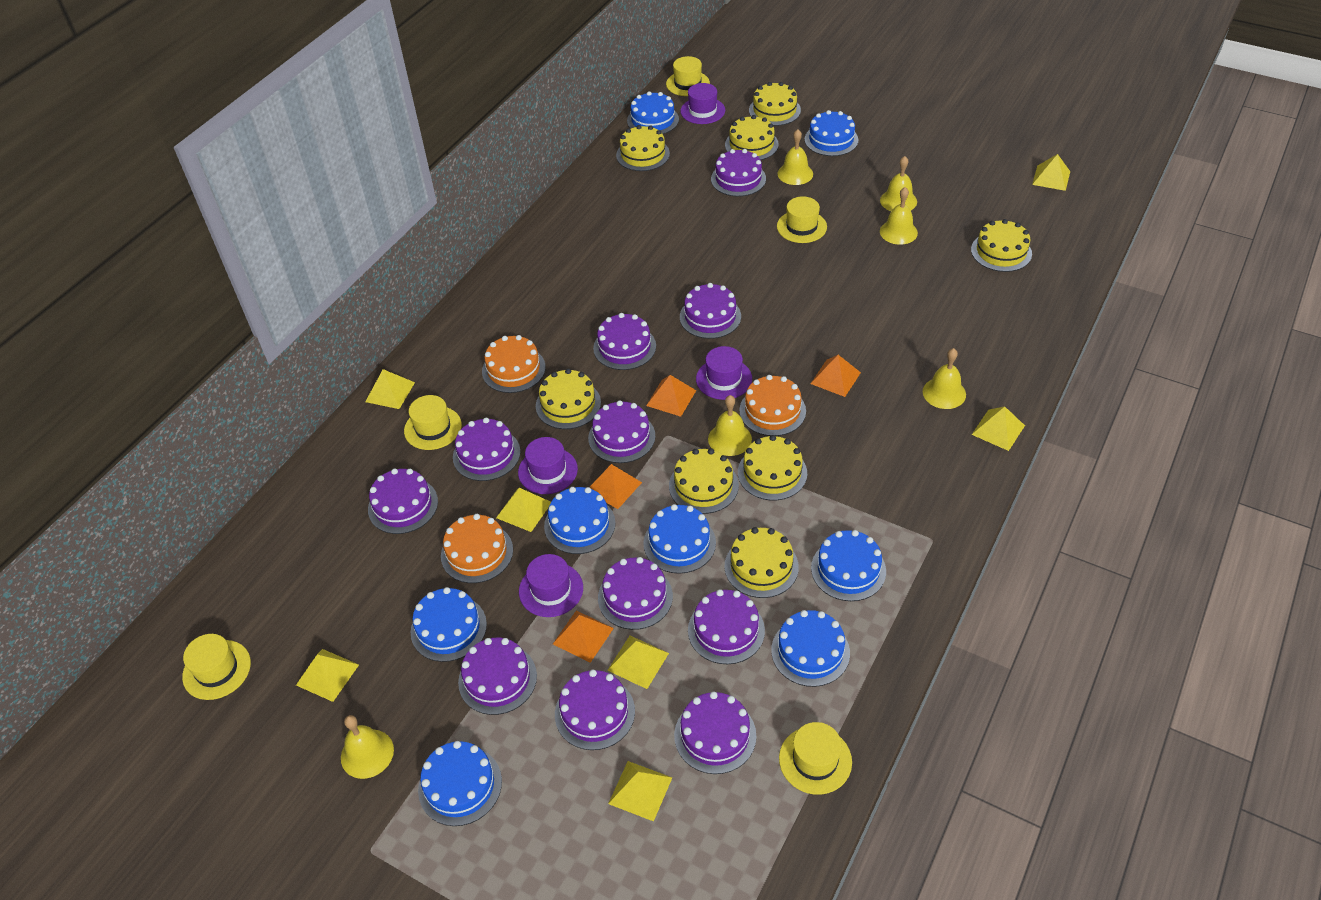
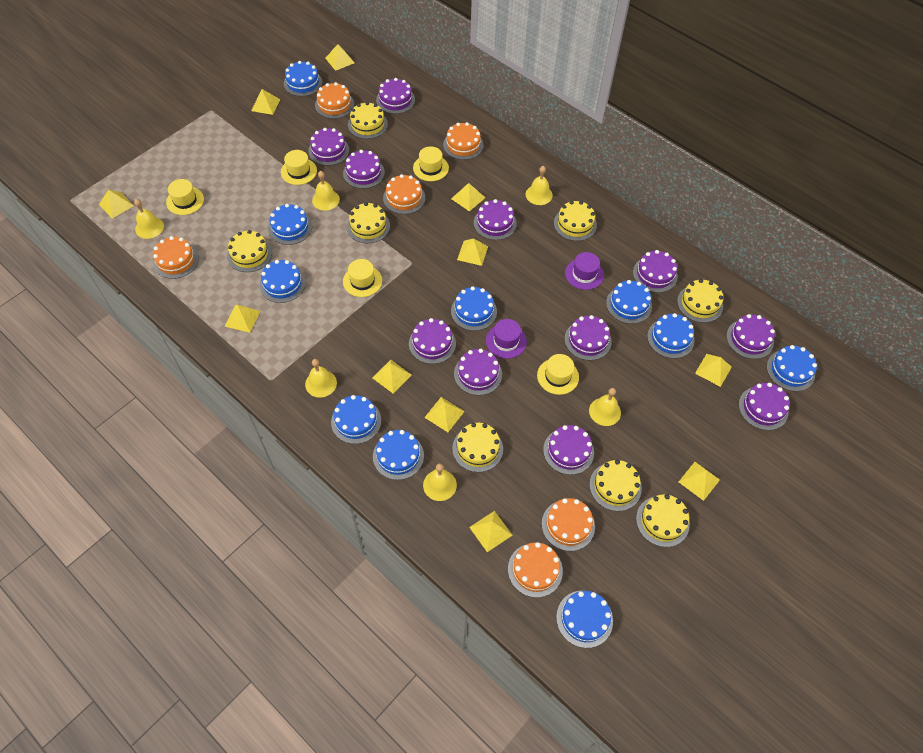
blue cake: 8 -> 10
orange cake: 3 -> 6
orange pyramid: 4 -> 0
purple hat: 4 -> 2
yellow pyramid: 7 -> 11

